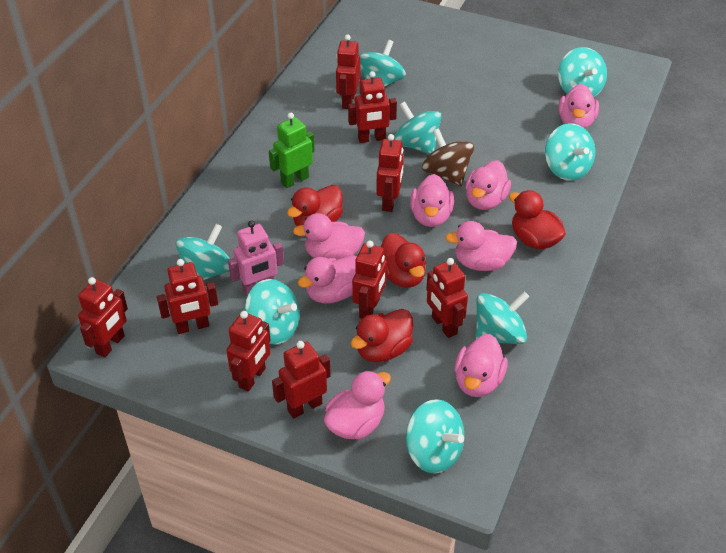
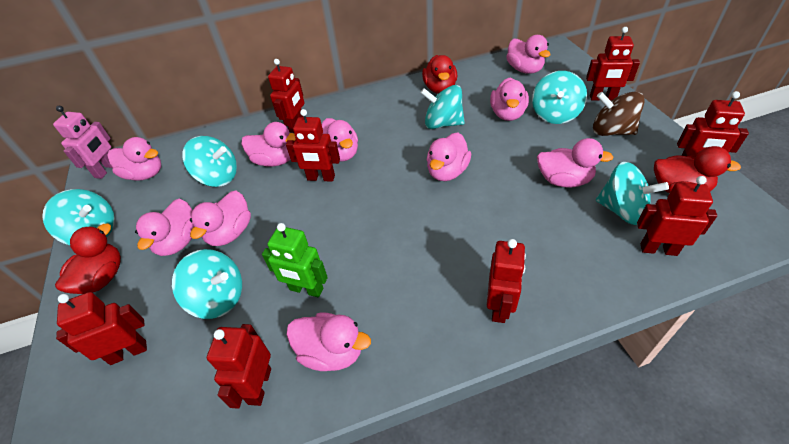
pink duck: 8 -> 10
red duck: 4 -> 3
red robot: 9 -> 8
turquoise spinning top: 8 -> 6

